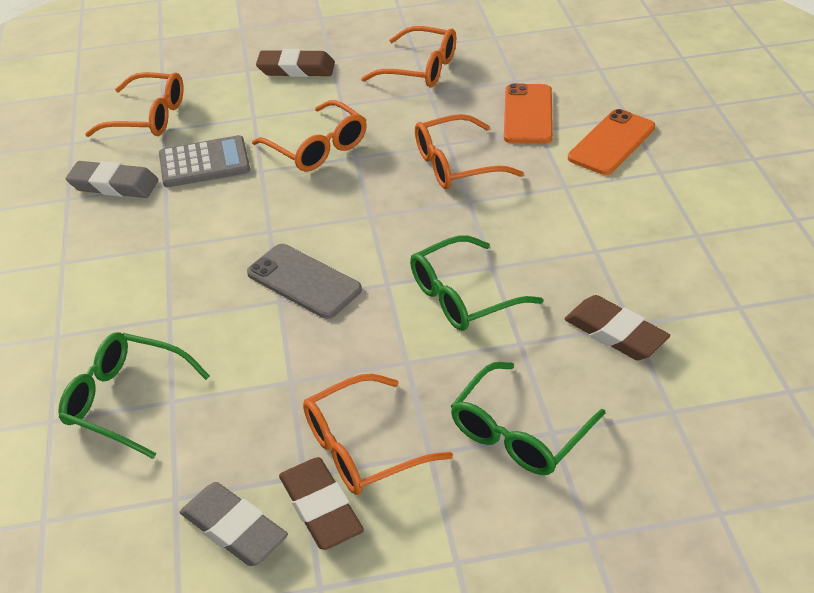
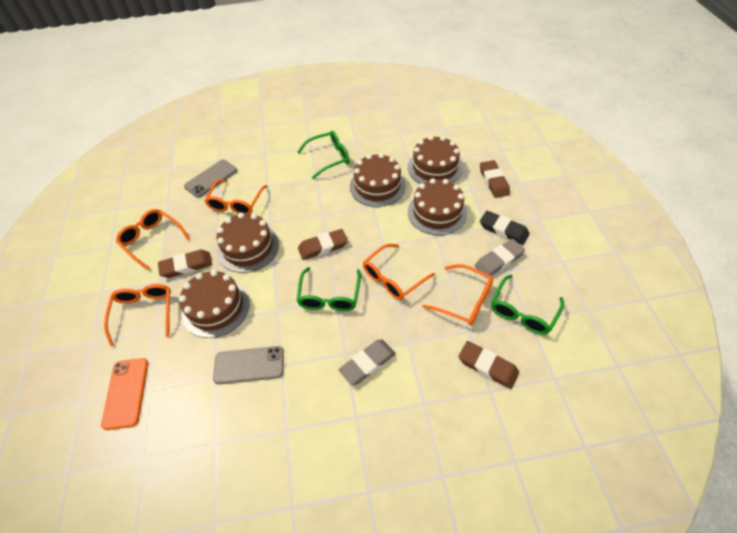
black eraser: 0 -> 1
brown cake: 0 -> 5
brown eraser: 3 -> 4
grey calculator: 1 -> 0
grey phone: 1 -> 2
orange phone: 2 -> 1

